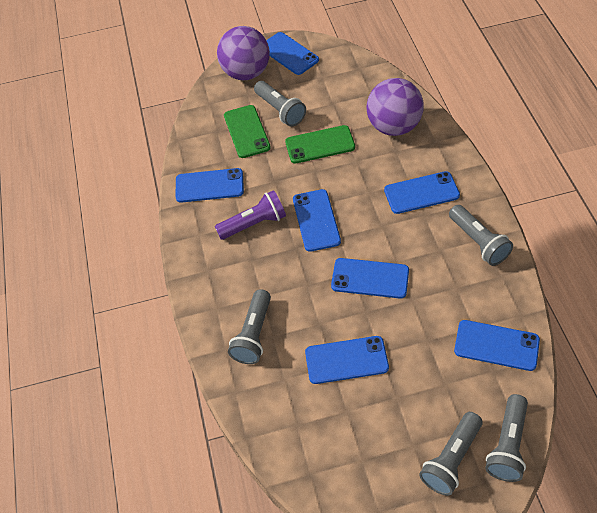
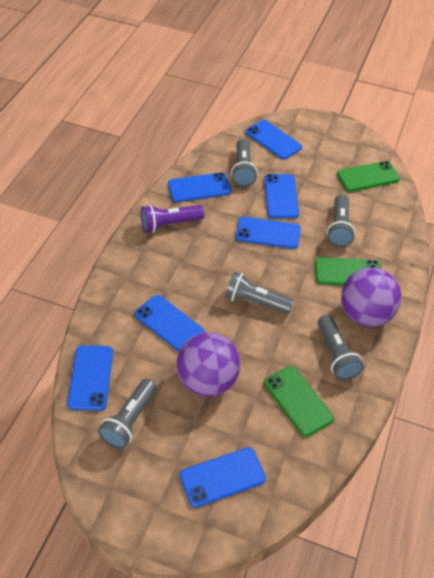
green phone: 2 -> 3

